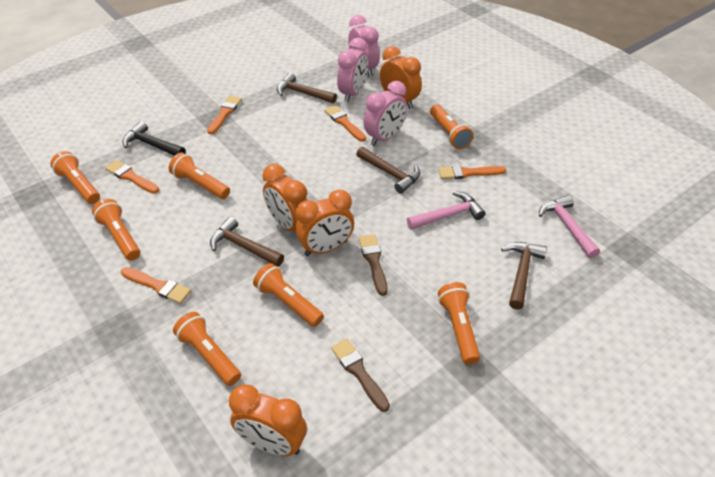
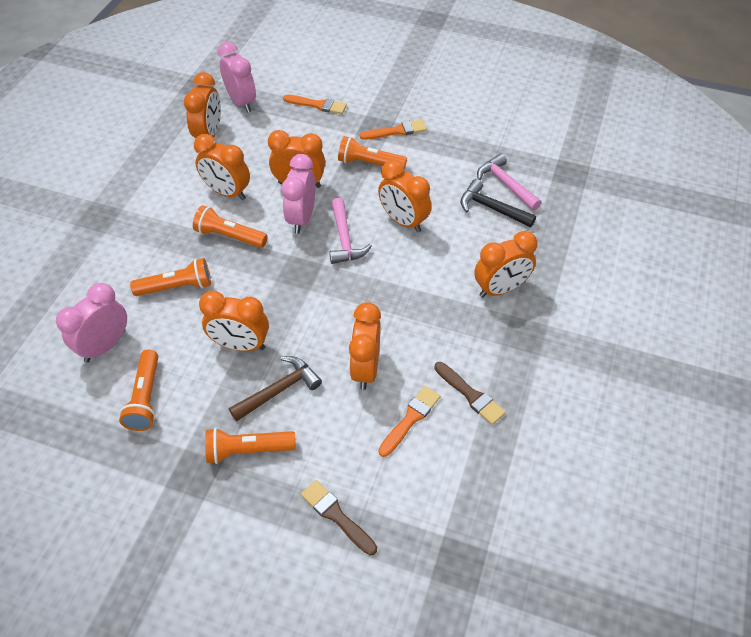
brown hammer: 4 -> 1
orange brush: 5 -> 3
orange clock: 4 -> 7
orange flashlight: 7 -> 5

